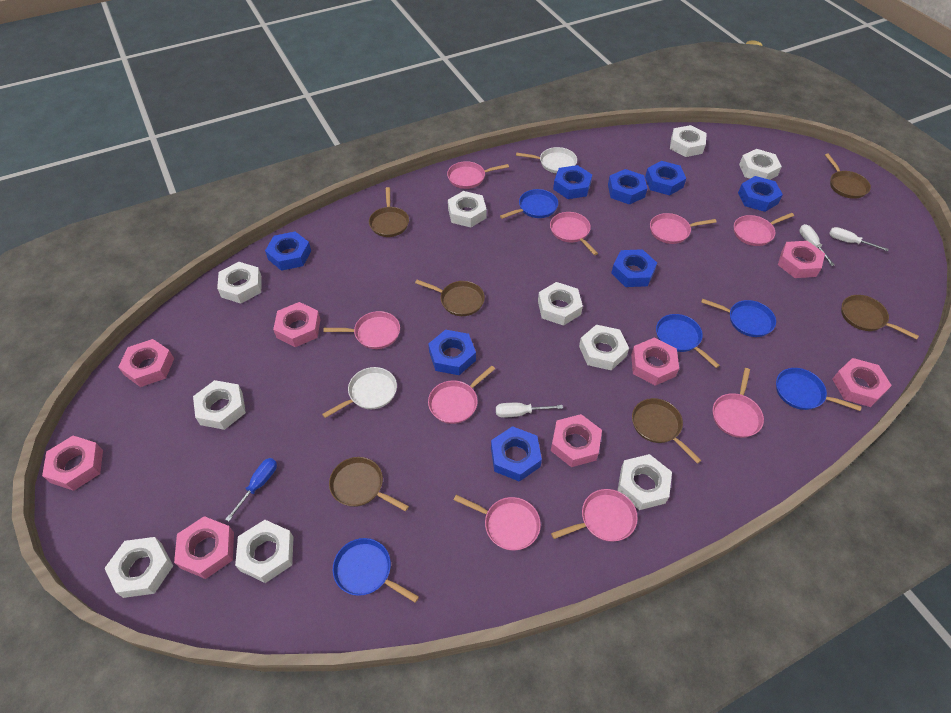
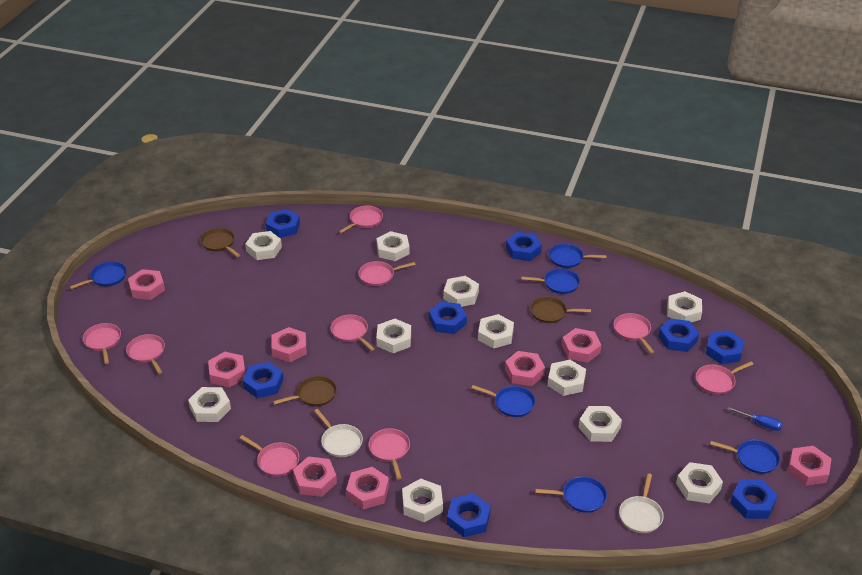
blue pan: 5 -> 6
brown pan: 6 -> 3
white nut: 10 -> 11
white screwdriver: 3 -> 0

